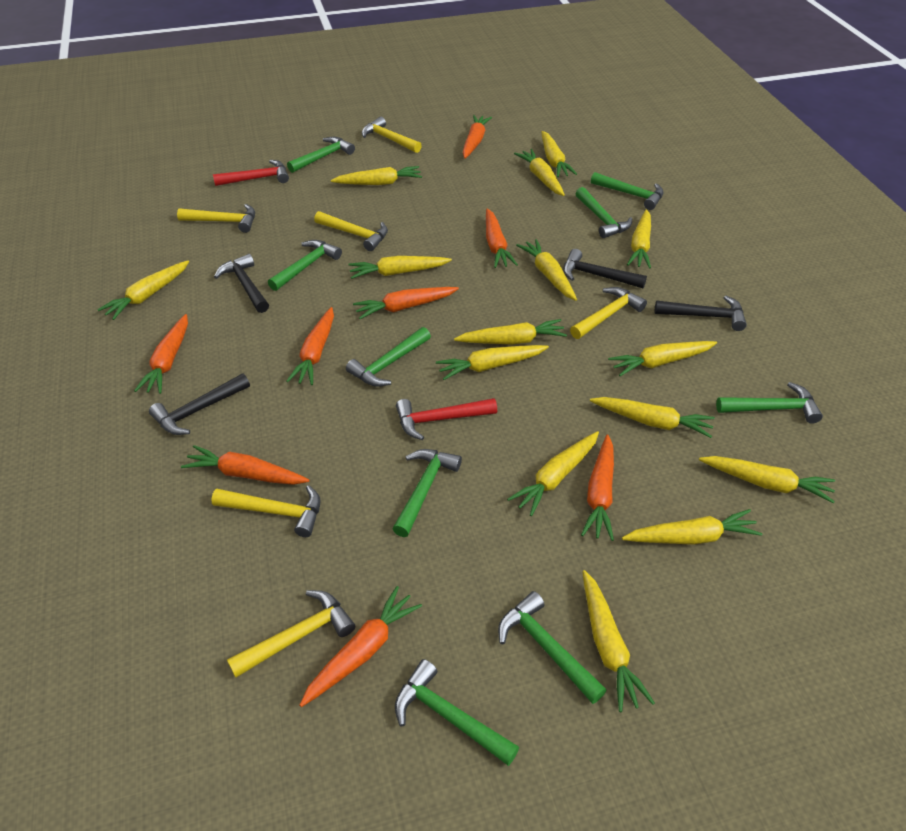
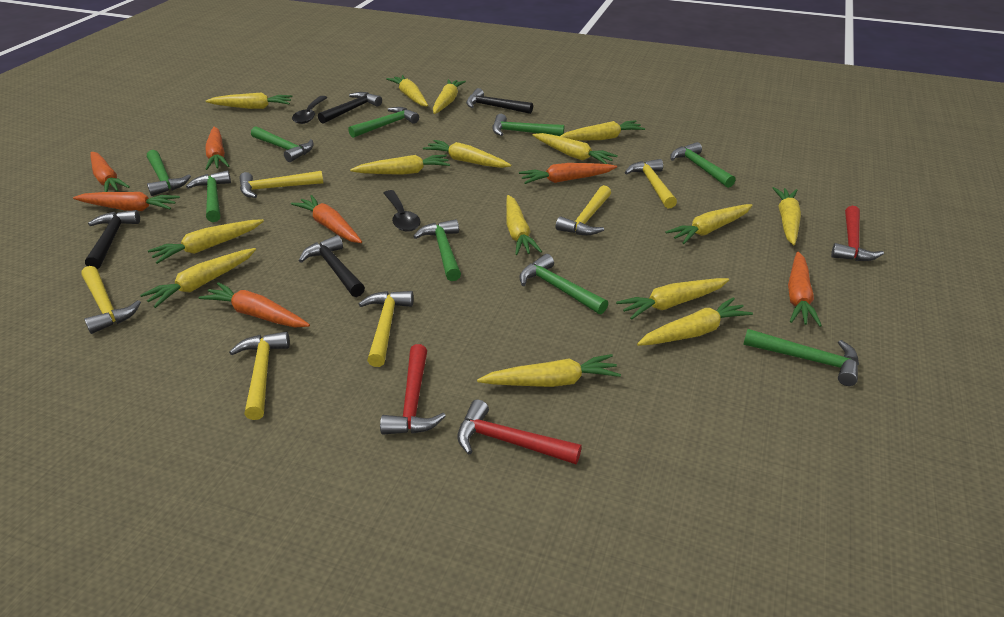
black spoon: 0 -> 2
orange carrot: 8 -> 7
red hammer: 2 -> 3

